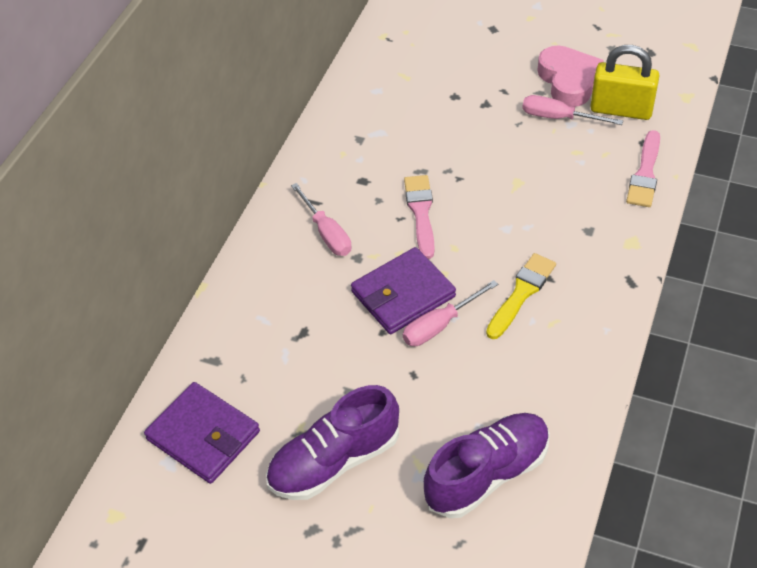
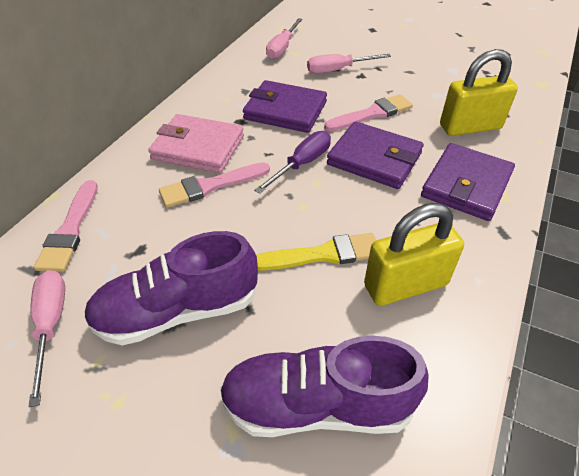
pink brush: 2 -> 3
pink heart: 1 -> 0
pink wallet: 0 -> 1
purple screwdriver: 0 -> 1
purple wallet: 2 -> 3
yellow padlock: 1 -> 2

